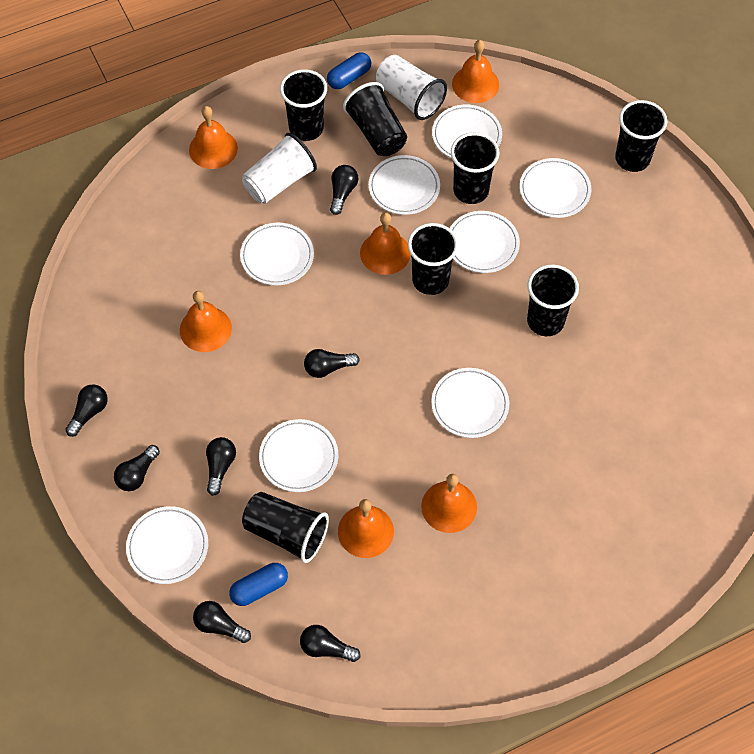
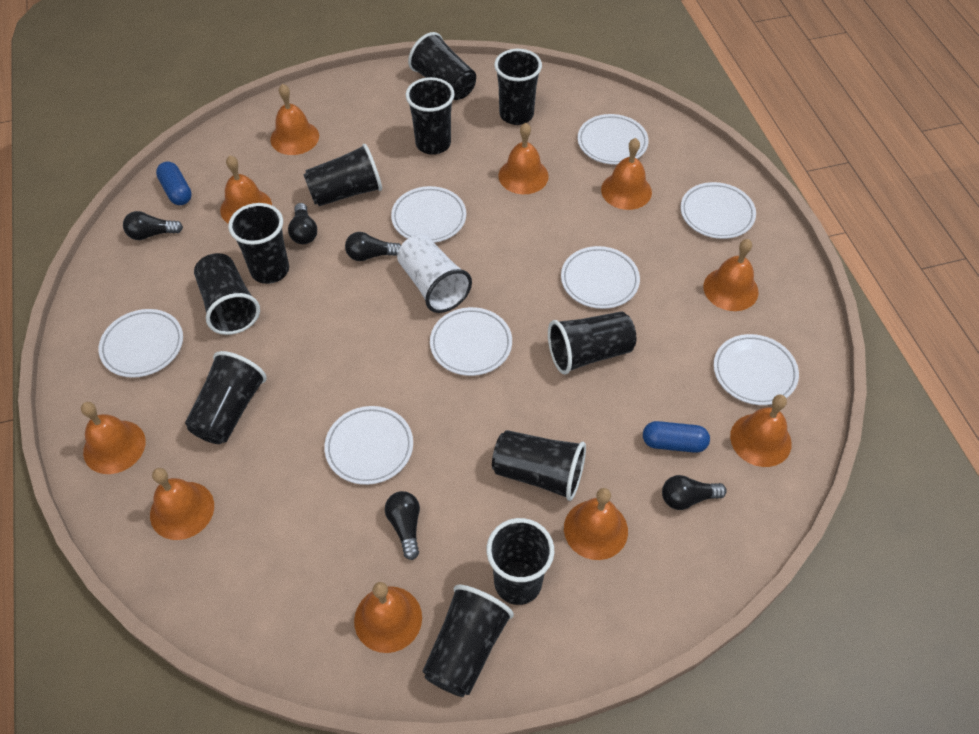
black cup: 7 -> 11
black light bulb: 7 -> 5
orange bell: 6 -> 10
white cup: 2 -> 1

